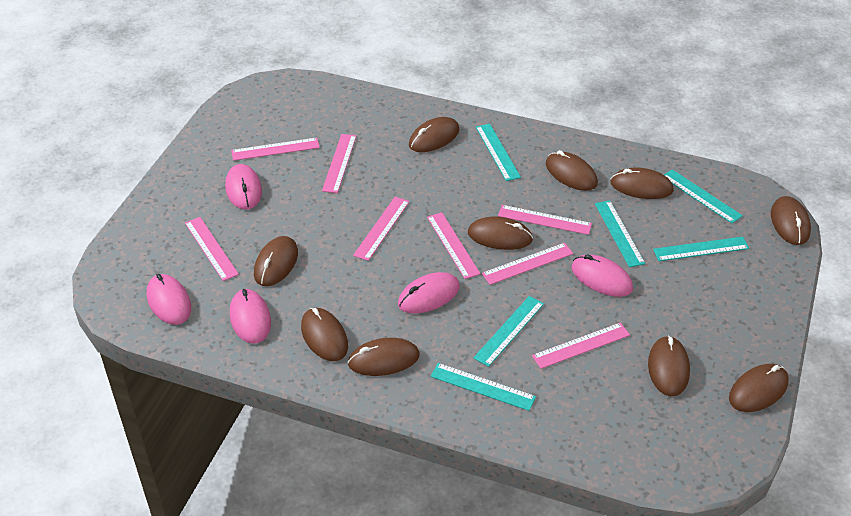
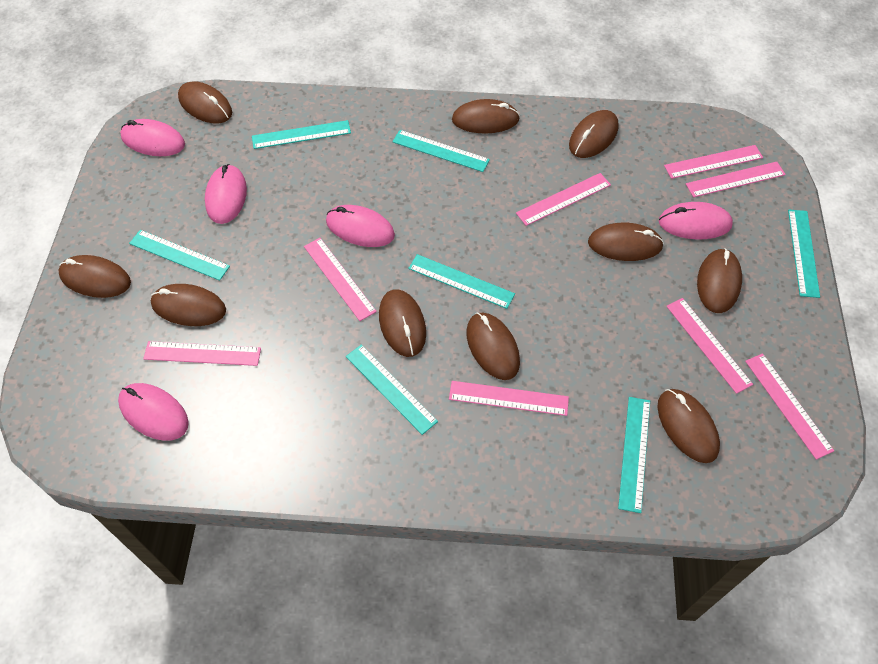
turquoise ruler: 6 -> 7

